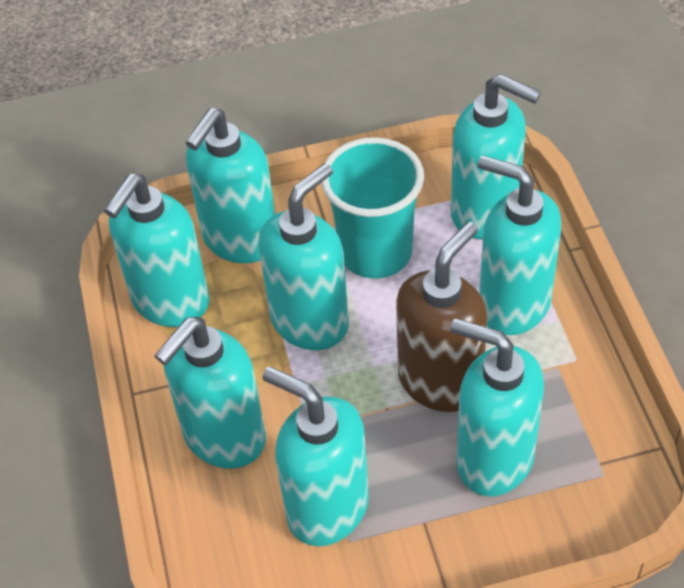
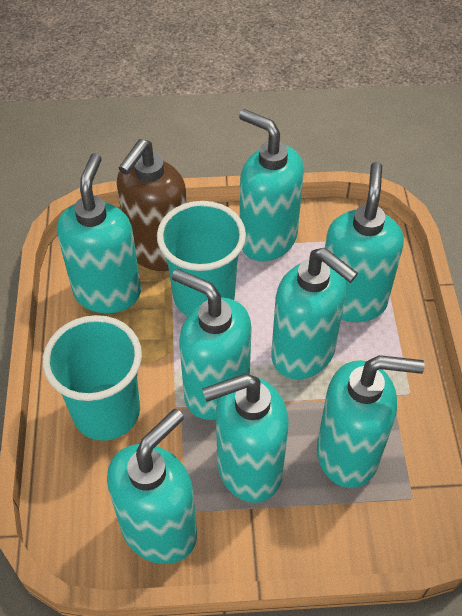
turquoise cup: 1 -> 2

